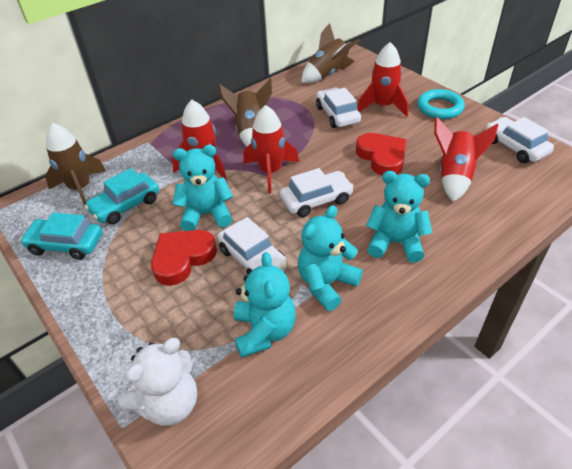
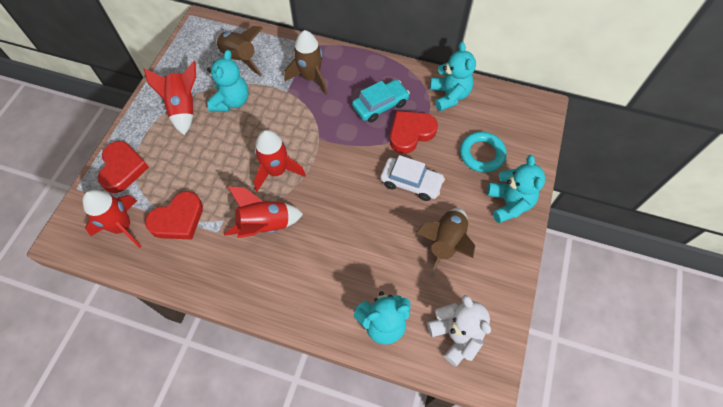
red heart: 2 -> 3
turquoise car: 2 -> 1
white car: 4 -> 1

